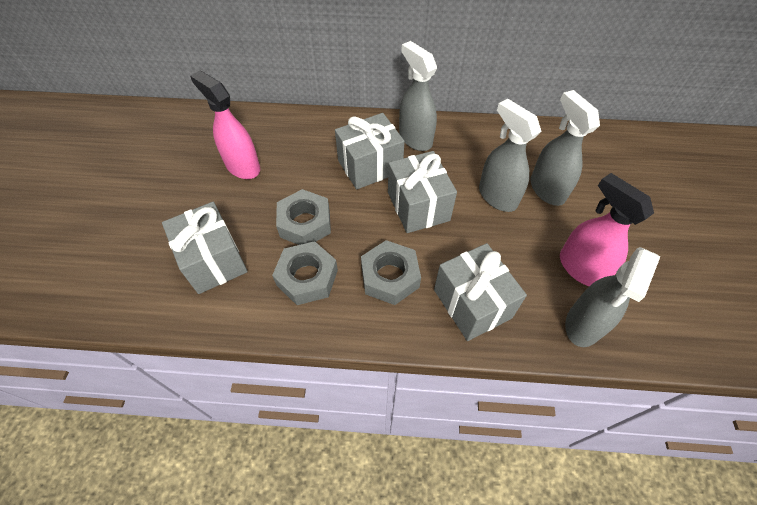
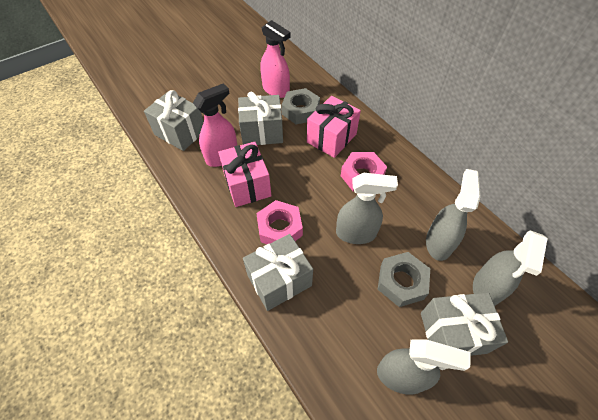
grey nut: 3 -> 2
pink gift: 0 -> 2
pink nut: 0 -> 2

